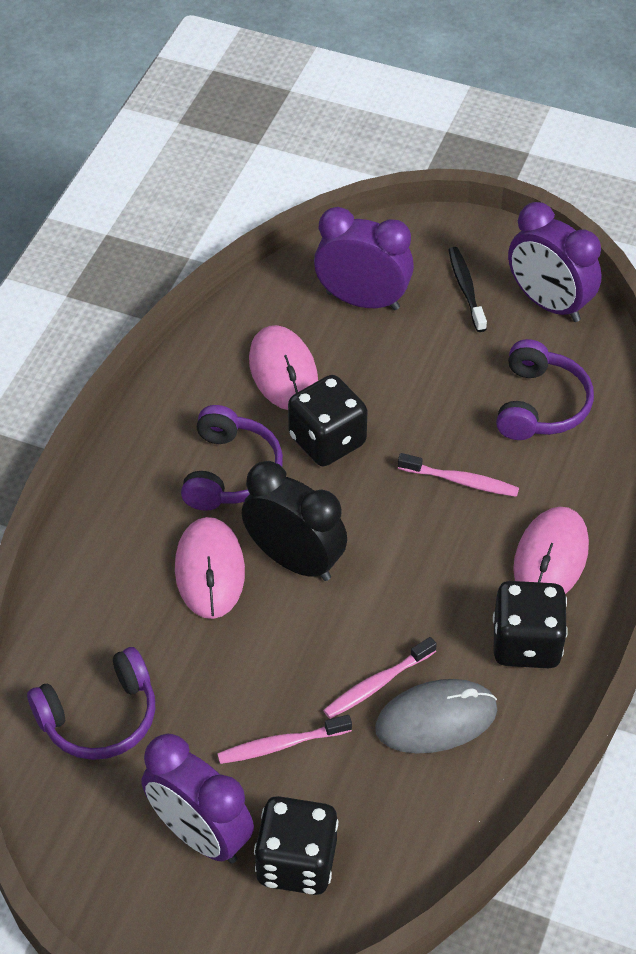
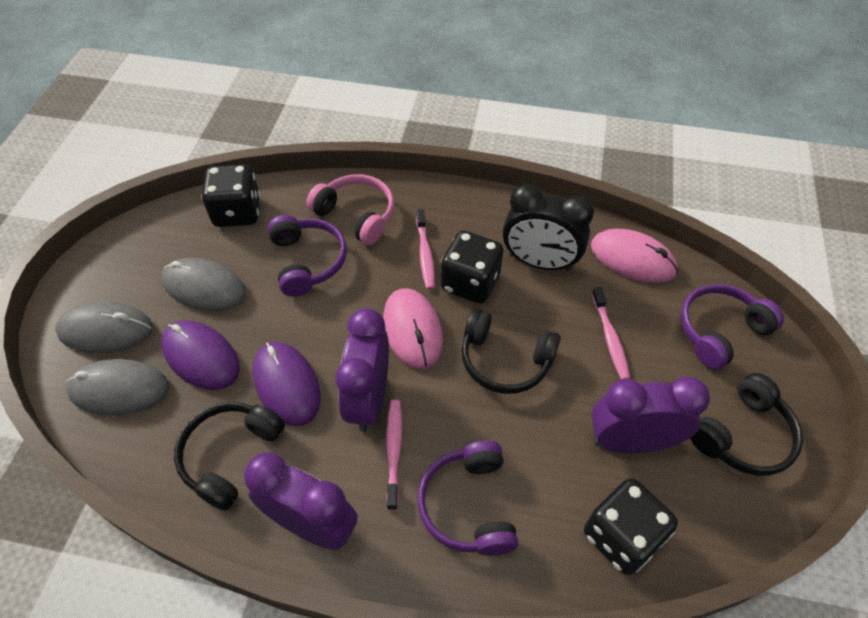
black headphones: 0 -> 3
black toothbrush: 1 -> 0
grey mouse: 1 -> 3
pink headphones: 0 -> 1
pink mouse: 3 -> 2
purple mouse: 0 -> 2

